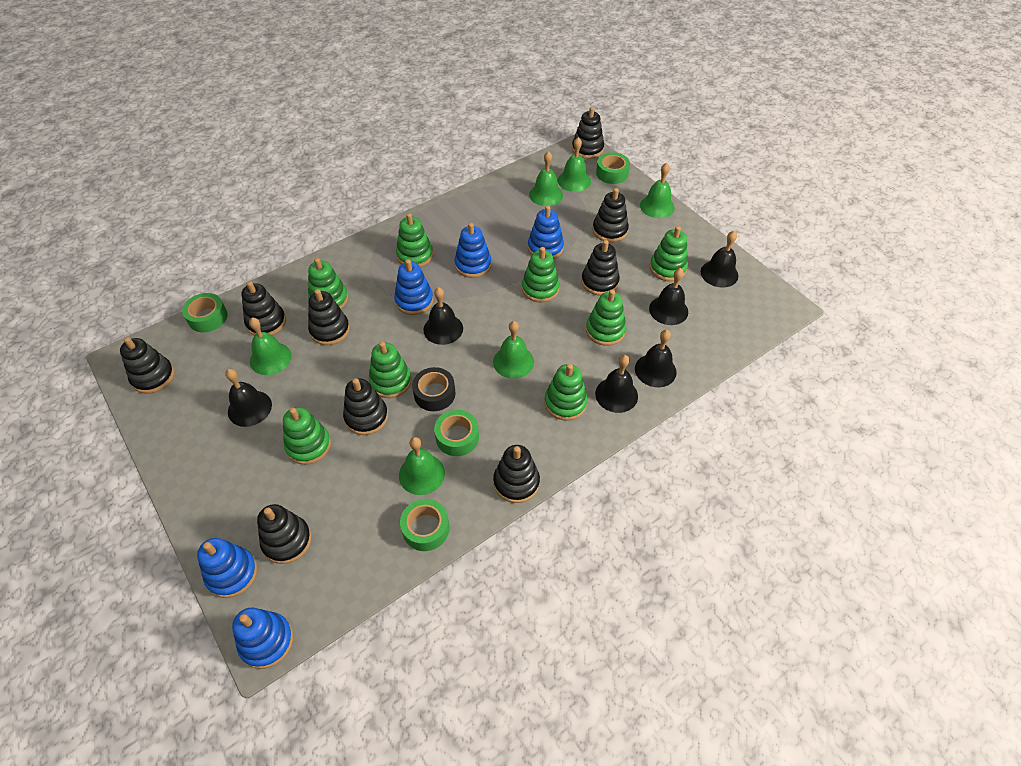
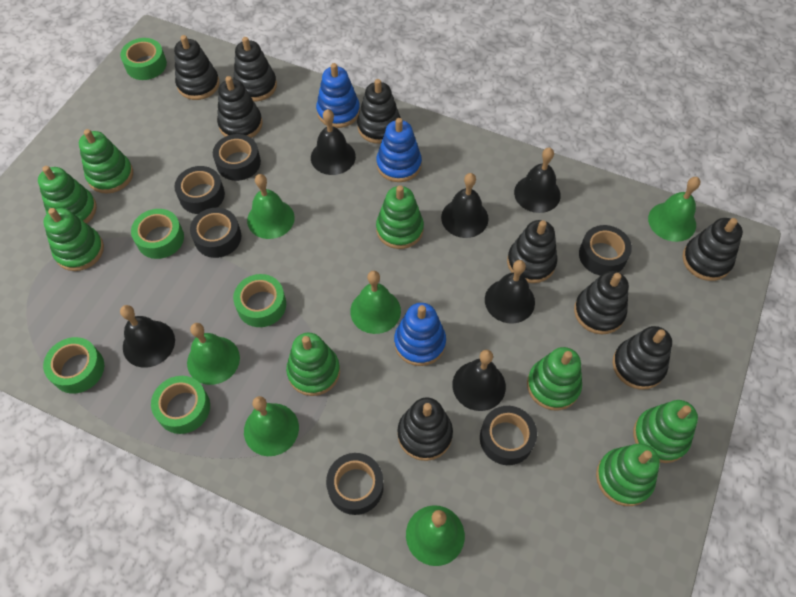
black tape: 1 -> 6
blue stacking toy: 5 -> 3
green tape: 4 -> 5

